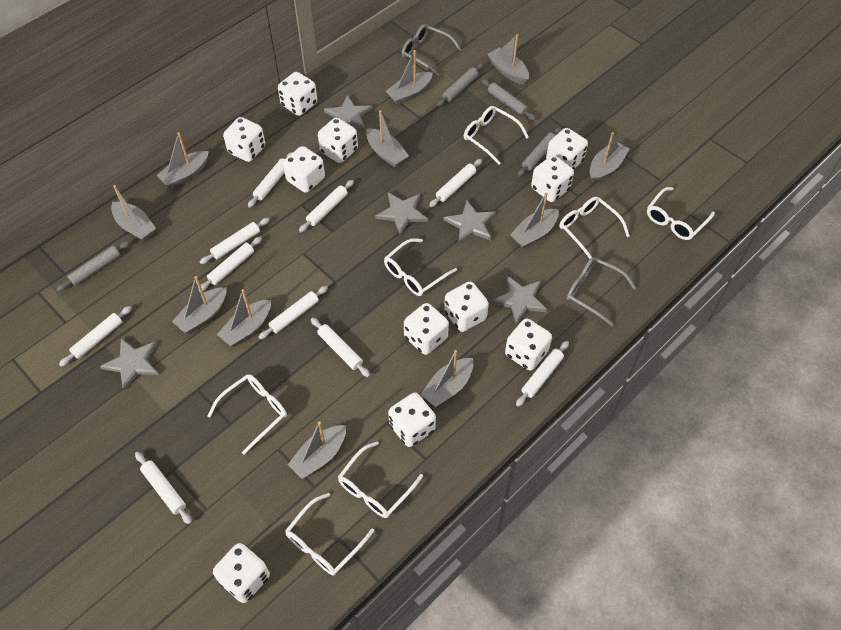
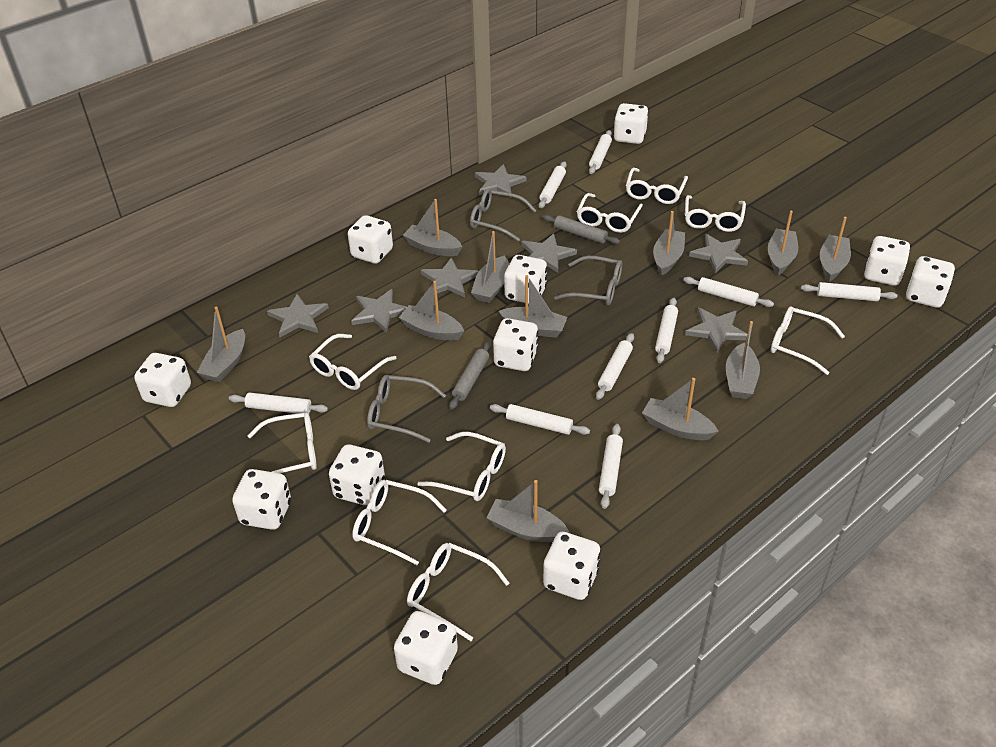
grey glasses: 2 -> 3
grey rolling pin: 4 -> 2
grey star: 5 -> 7
white glasses: 7 -> 9
white rolling pin: 10 -> 9

